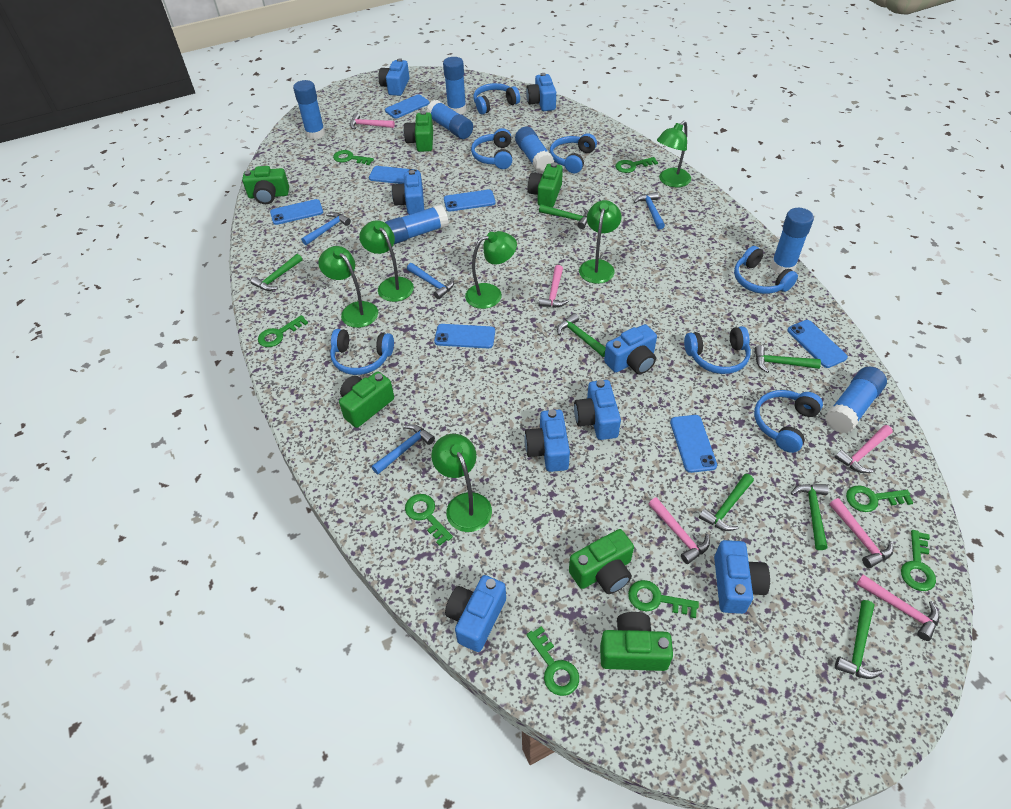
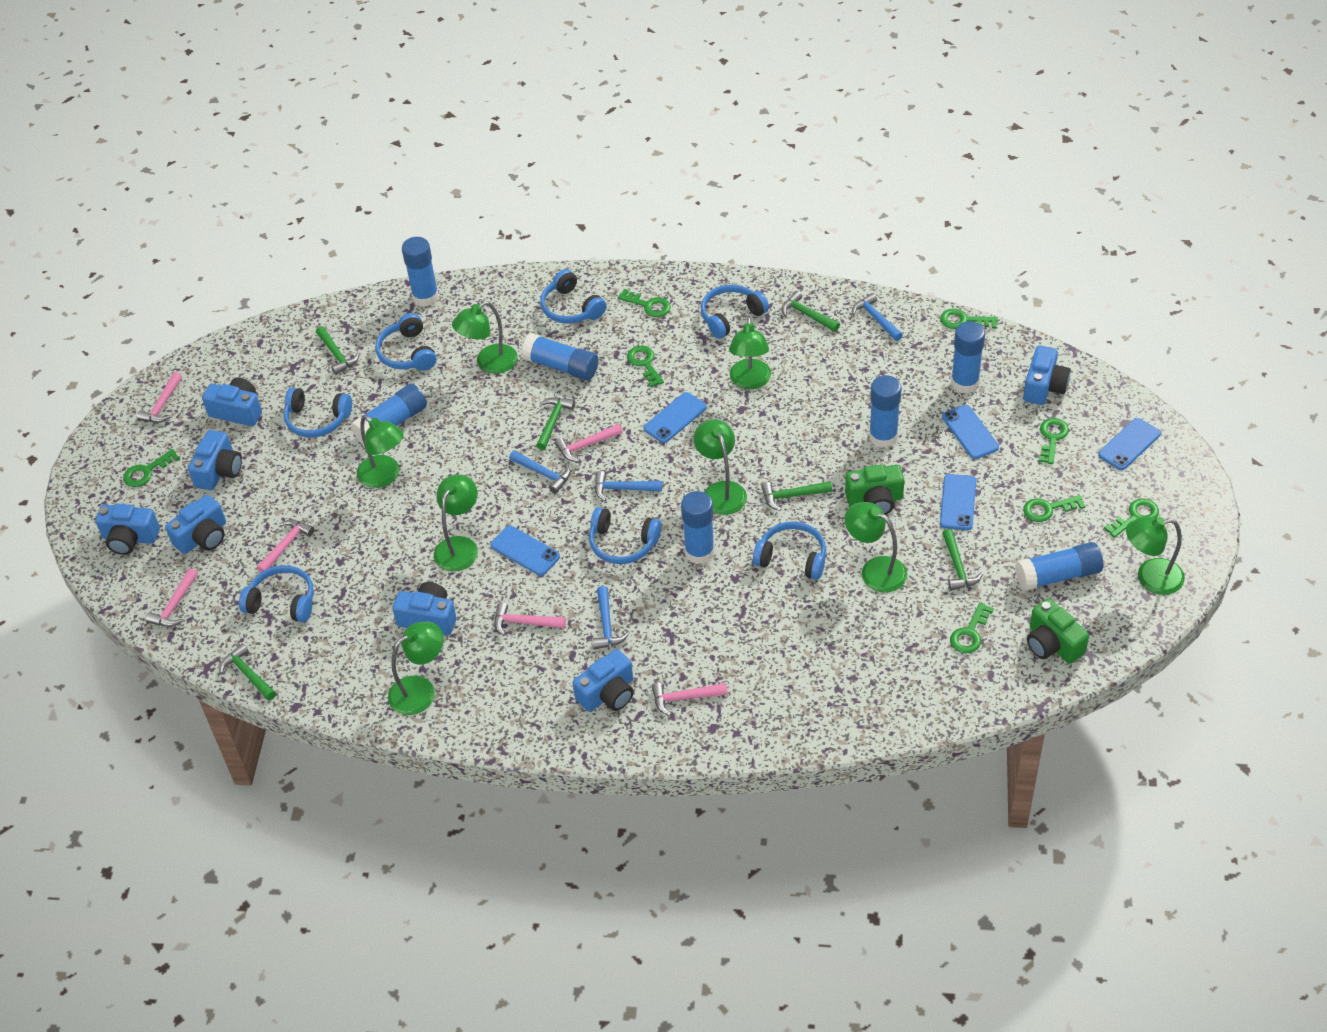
blue camera: 8 -> 7
blue phone: 7 -> 5
green camera: 6 -> 2
green hammer: 7 -> 6
green lamp: 6 -> 8

